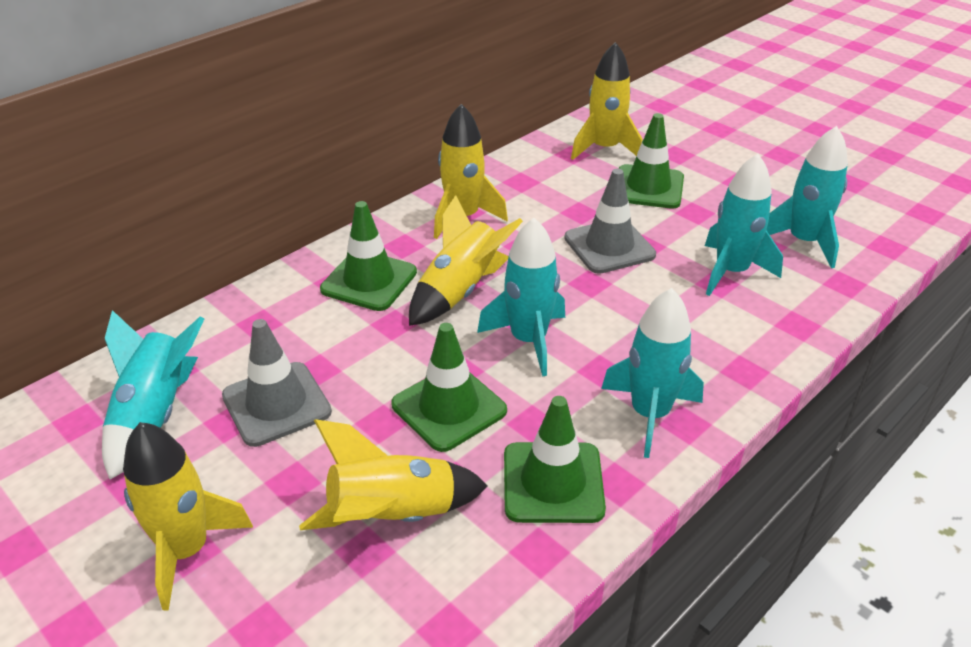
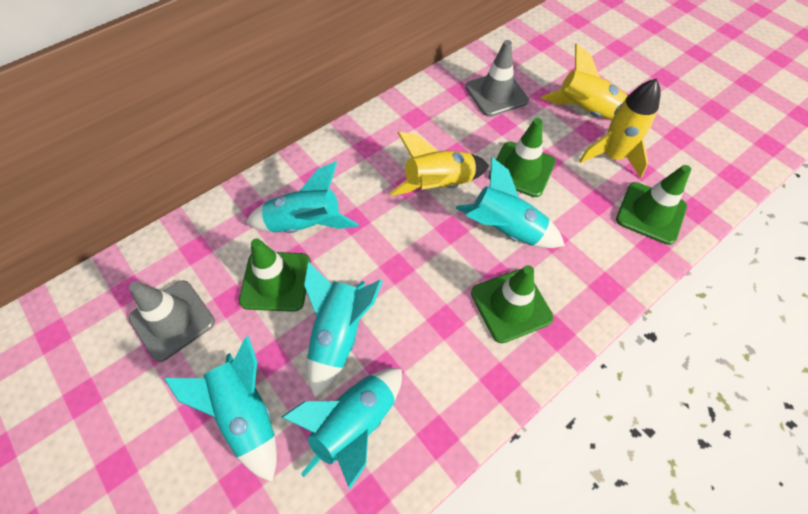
yellow rocket: 5 -> 3

